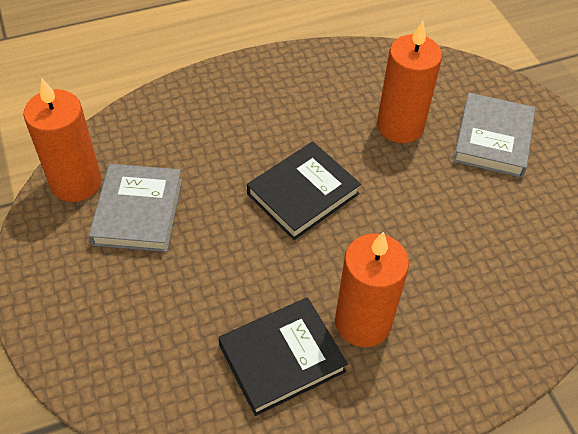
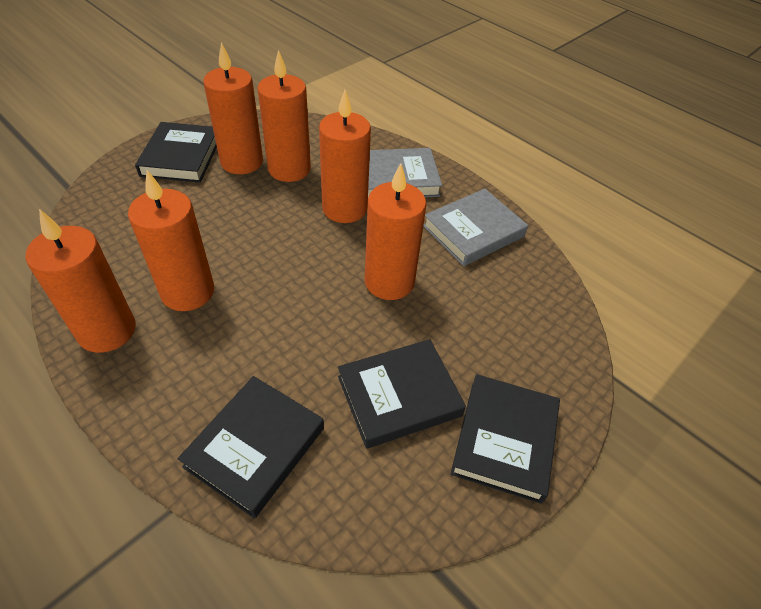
black book: 2 -> 4
orange candle: 3 -> 6

